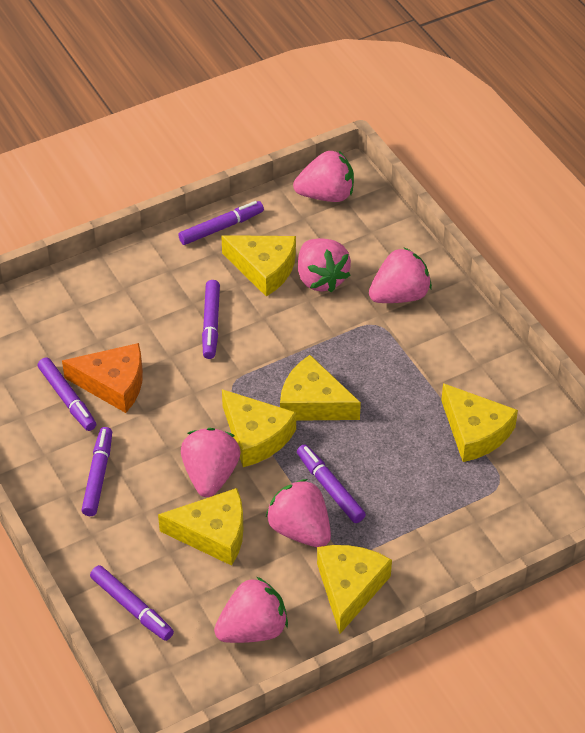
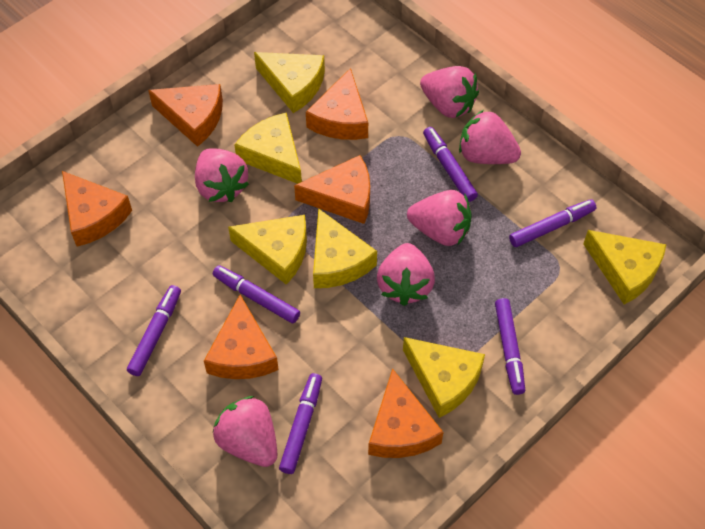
orange cheese: 1 -> 6

